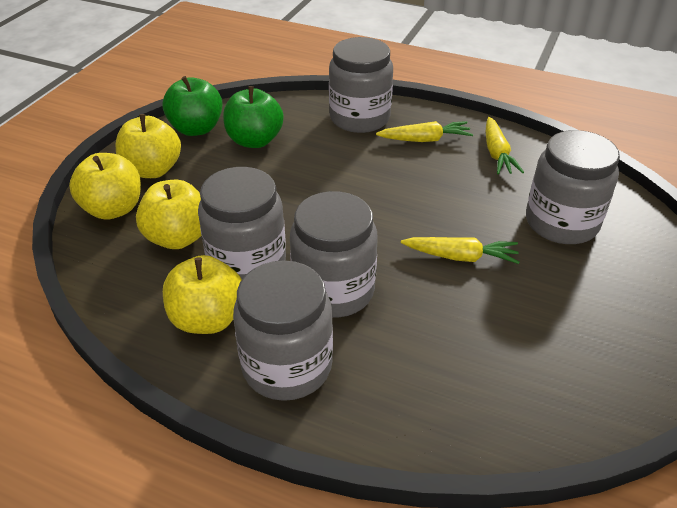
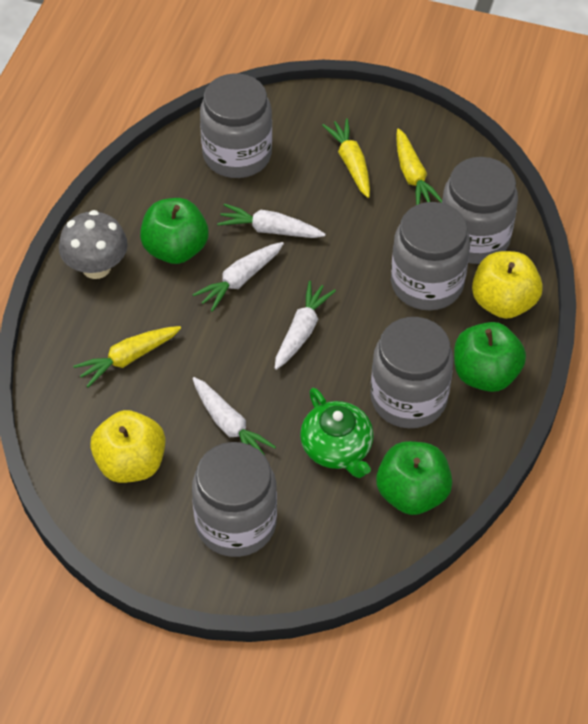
green apple: 2 -> 3
green teapot: 0 -> 1
grey mushroom: 0 -> 1
white carrot: 0 -> 4
yellow apple: 4 -> 2

